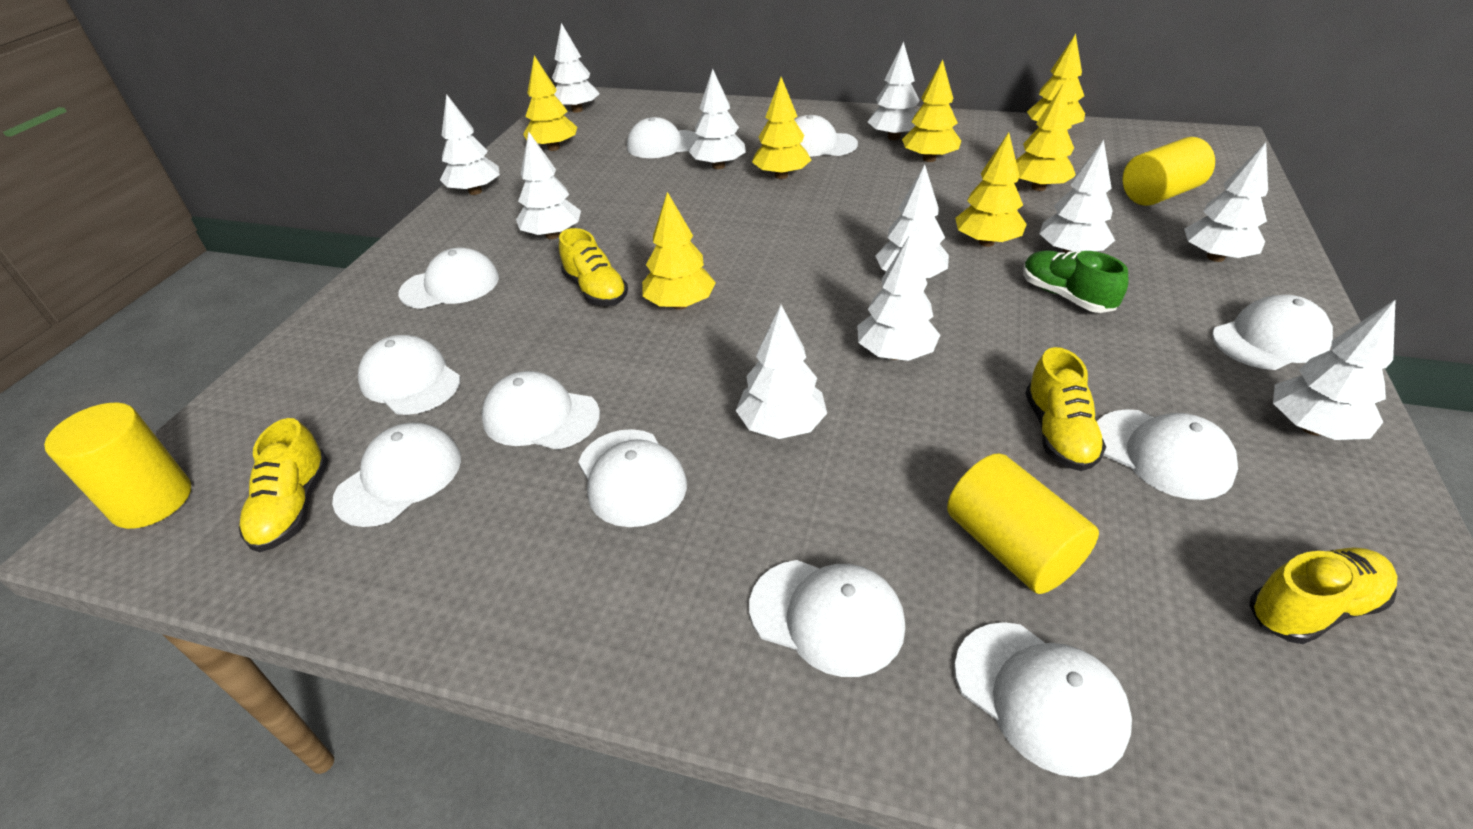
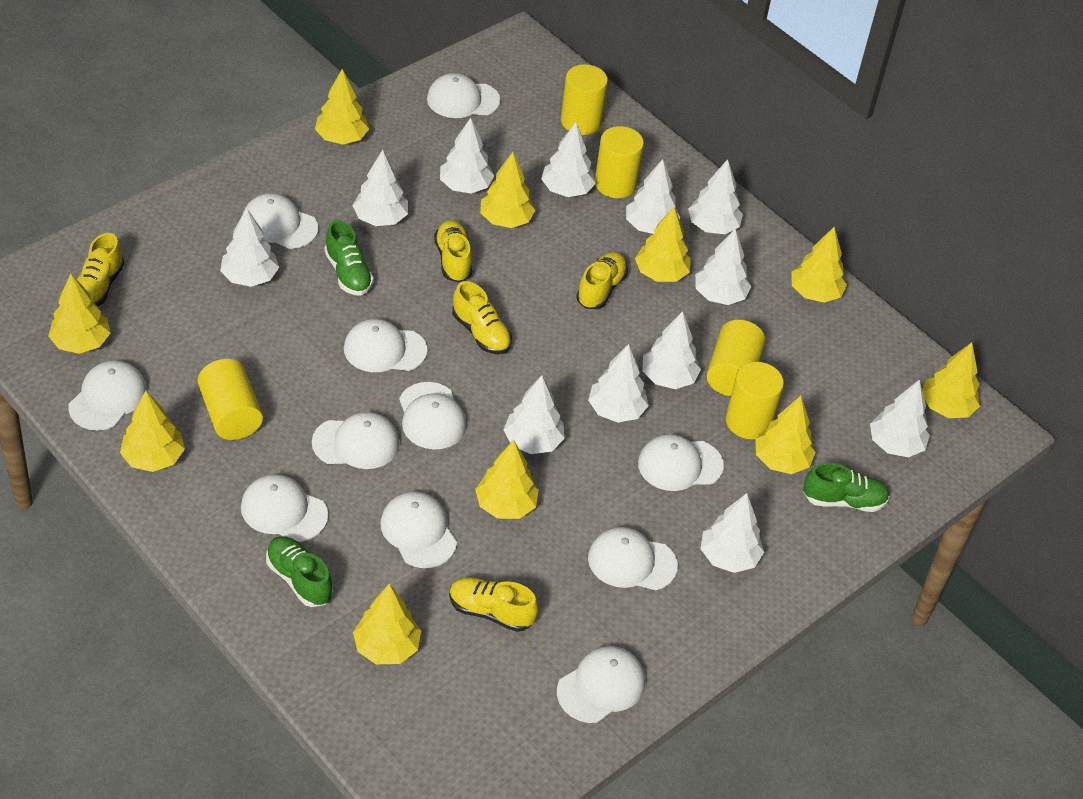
green shoe: 1 -> 3
white tree: 11 -> 12
yellow cylinder: 3 -> 5
yellow shoe: 4 -> 5
yellow tree: 7 -> 10

